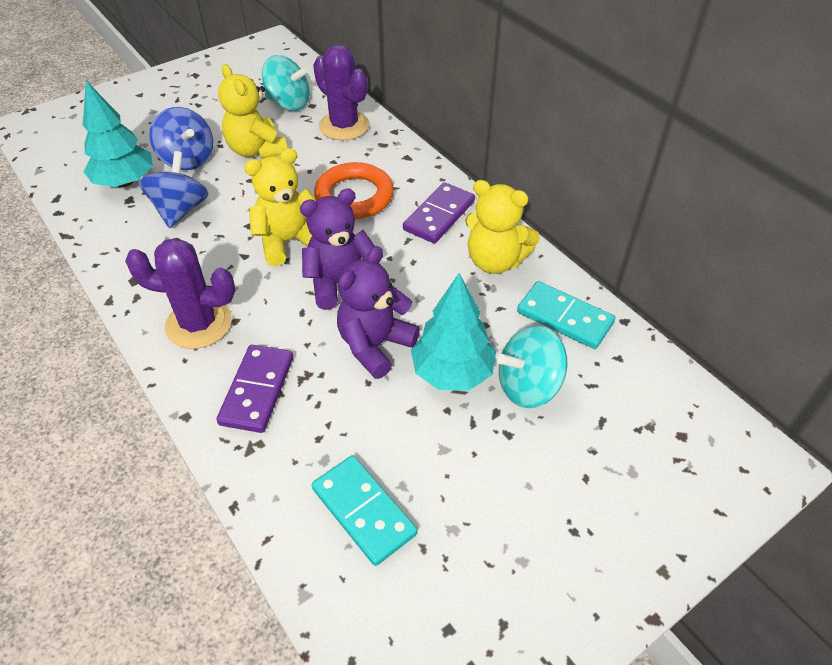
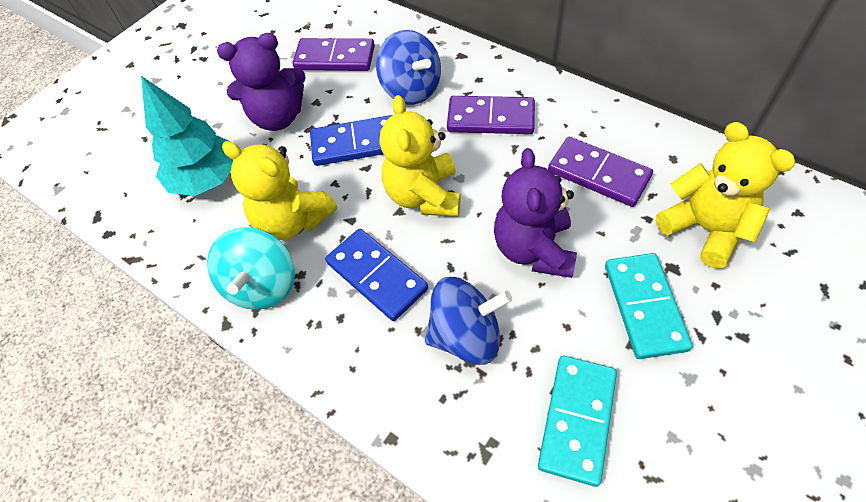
blue domino: 0 -> 2
orange ring: 1 -> 0
purple cactus: 2 -> 0
purple domino: 2 -> 3
turquoise spinning top: 2 -> 1
turquoise tree: 2 -> 1

